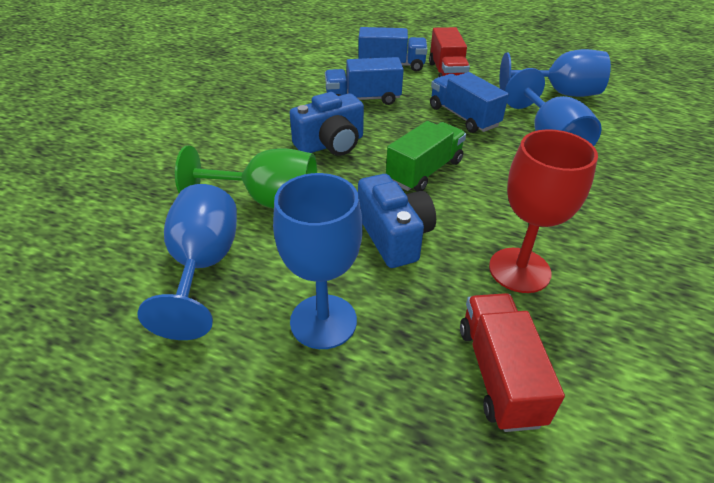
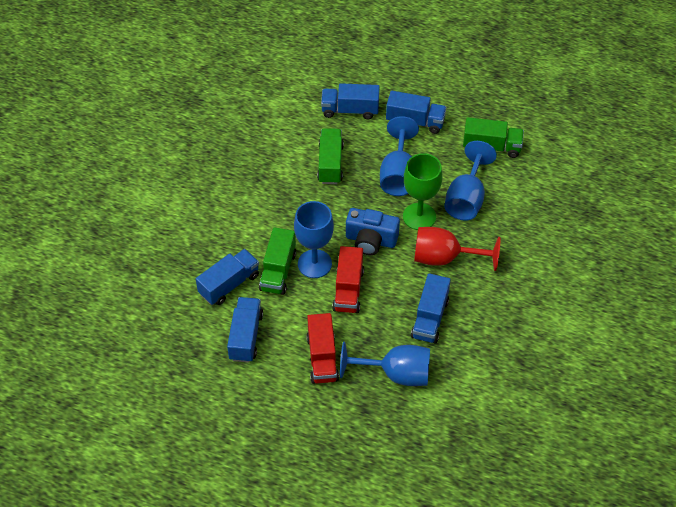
blue camera: 2 -> 1
blue truck: 3 -> 5
green truck: 1 -> 3

